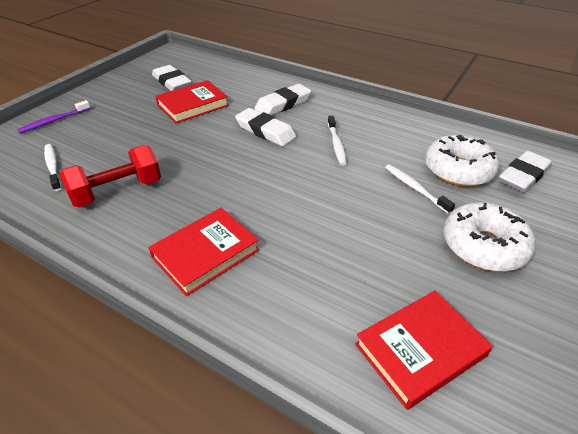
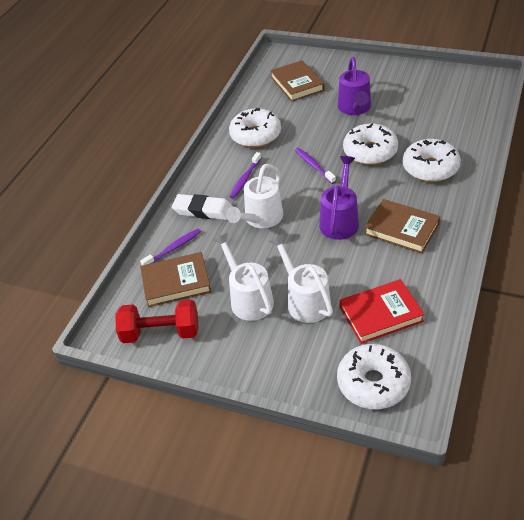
brown book: 0 -> 3
purple toothbrush: 1 -> 3
purple watering can: 0 -> 2
red book: 3 -> 1
white donut: 2 -> 4
white eraser: 4 -> 1
white toothbrush: 3 -> 0
white watering can: 0 -> 3

